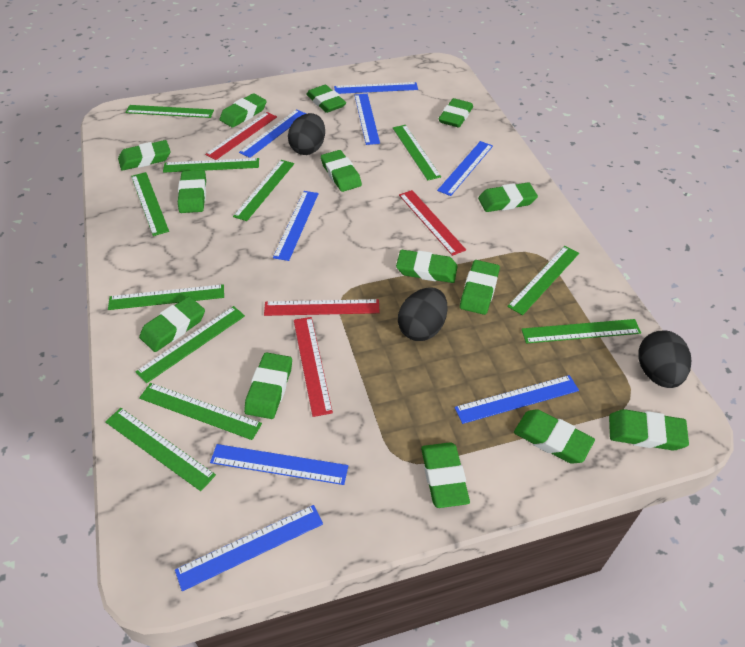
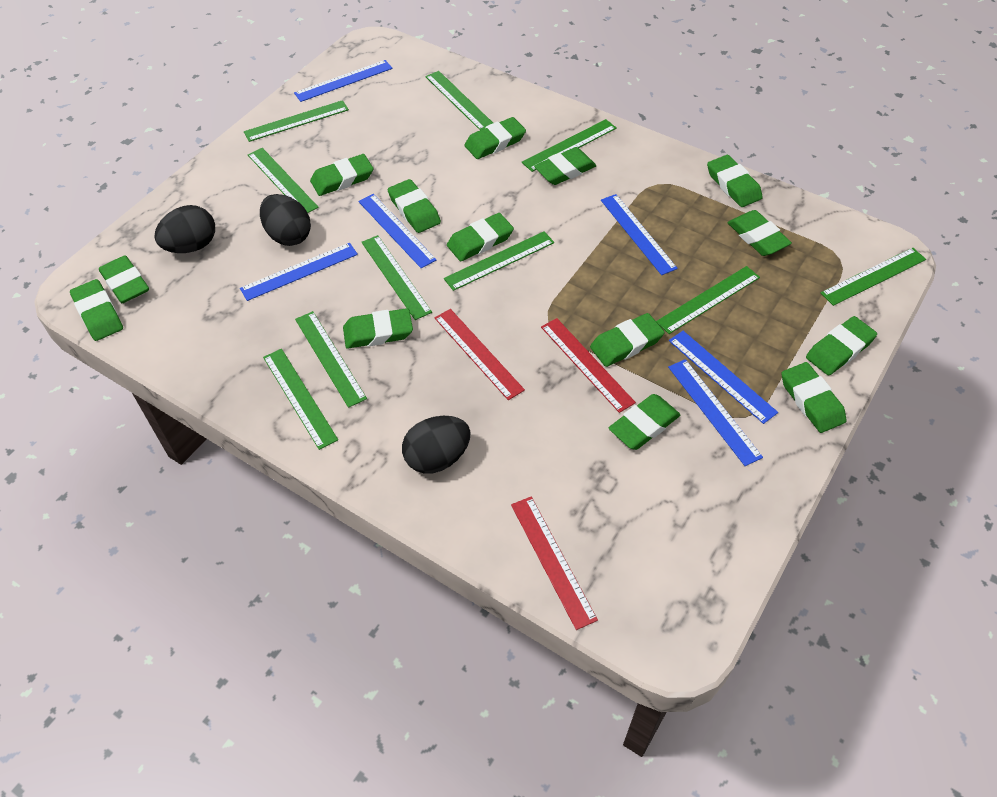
blue ruler: 8 -> 6
green ruler: 11 -> 10
red ruler: 4 -> 3

